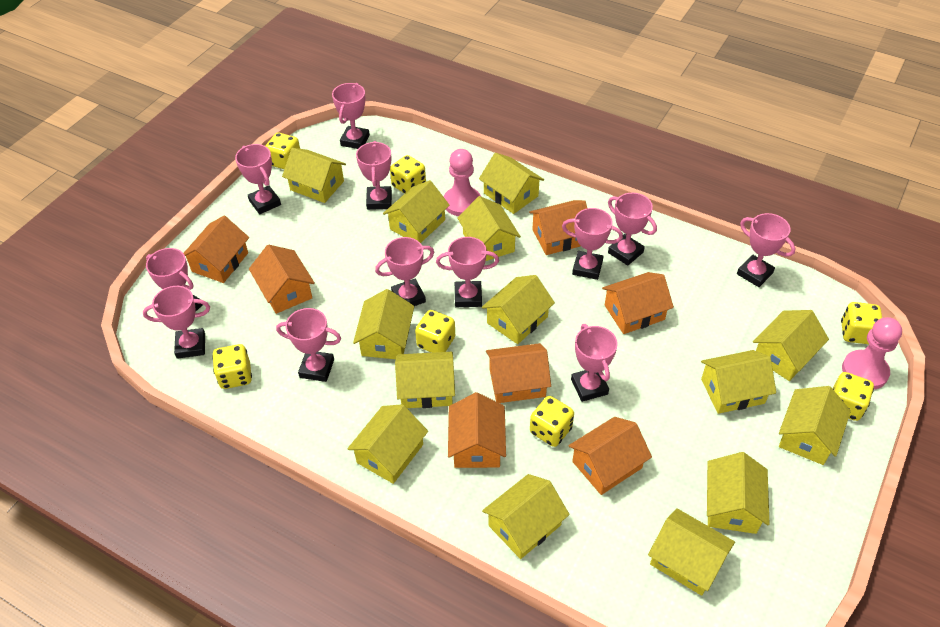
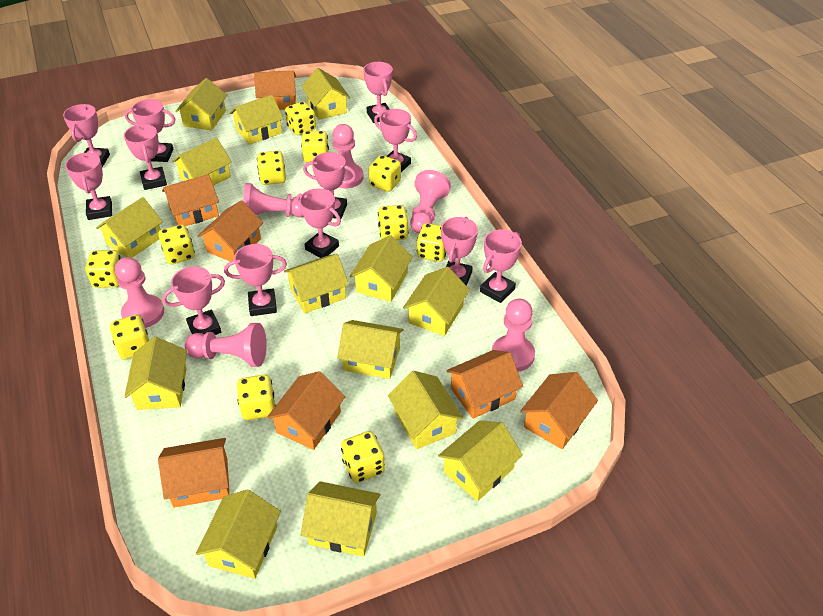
pink pawn: 2 -> 6
yellow dice: 7 -> 11

